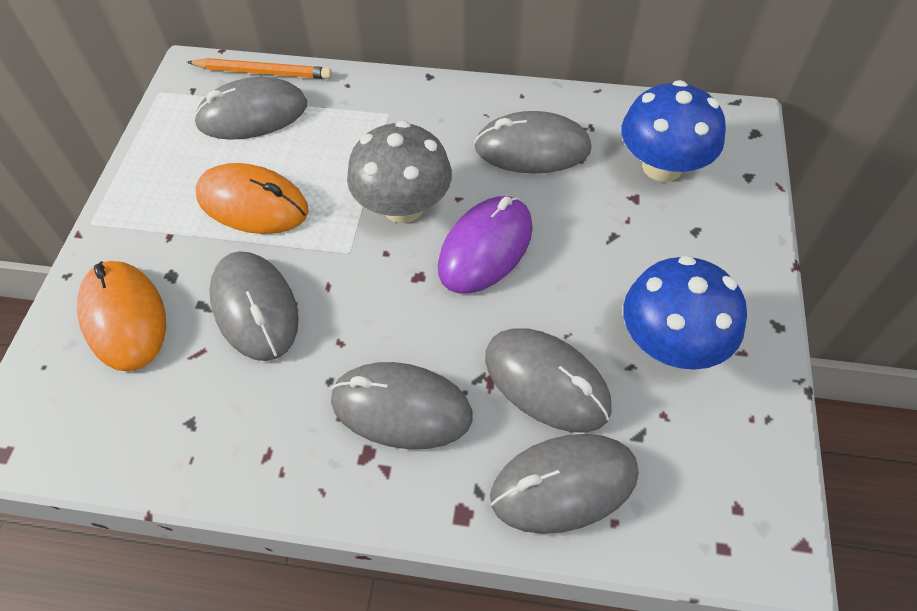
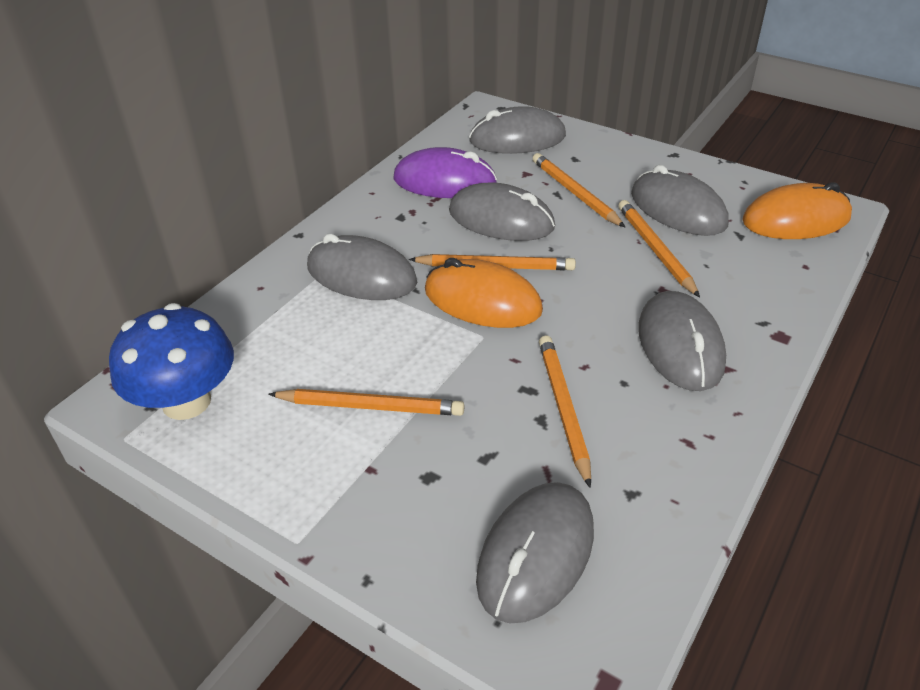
blue mushroom: 2 -> 1
grey mushroom: 1 -> 0
orange pencil: 1 -> 5

